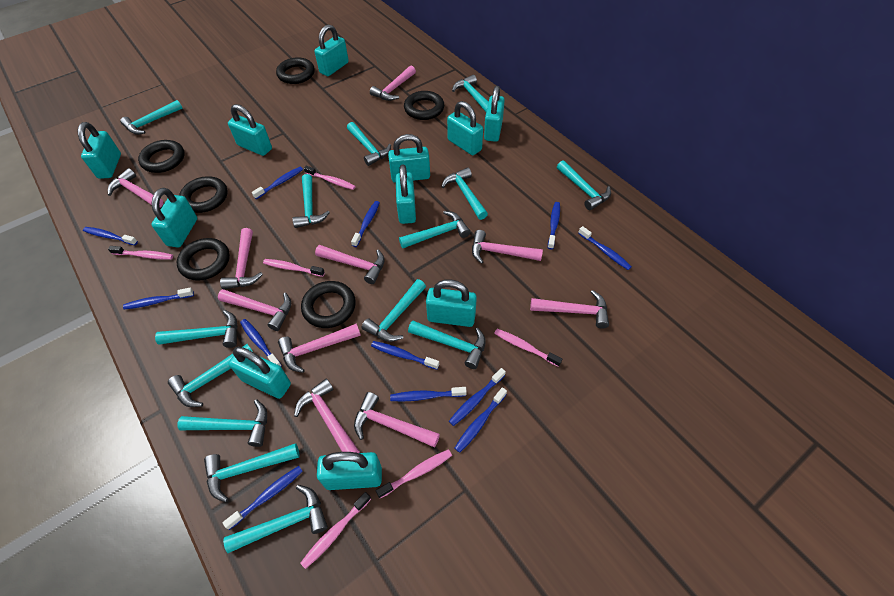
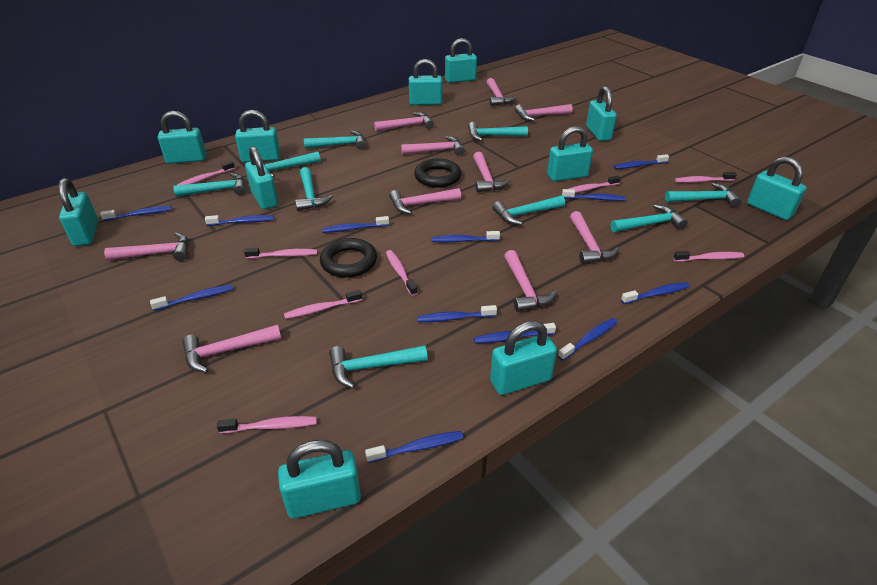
black ring: 6 -> 2
pink toothbrush: 6 -> 8
turquoise hammer: 14 -> 9

